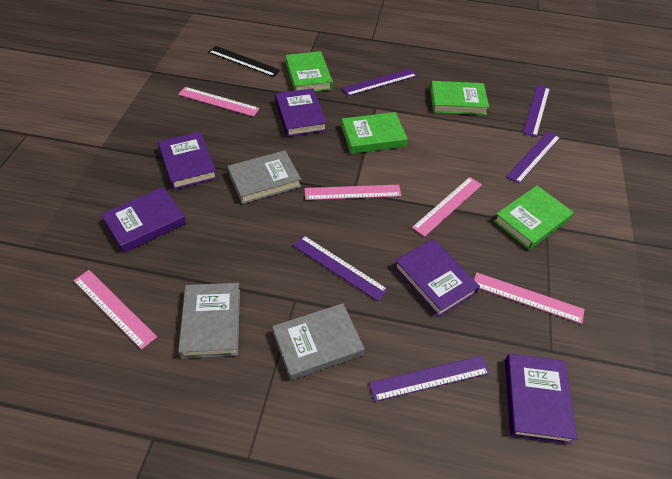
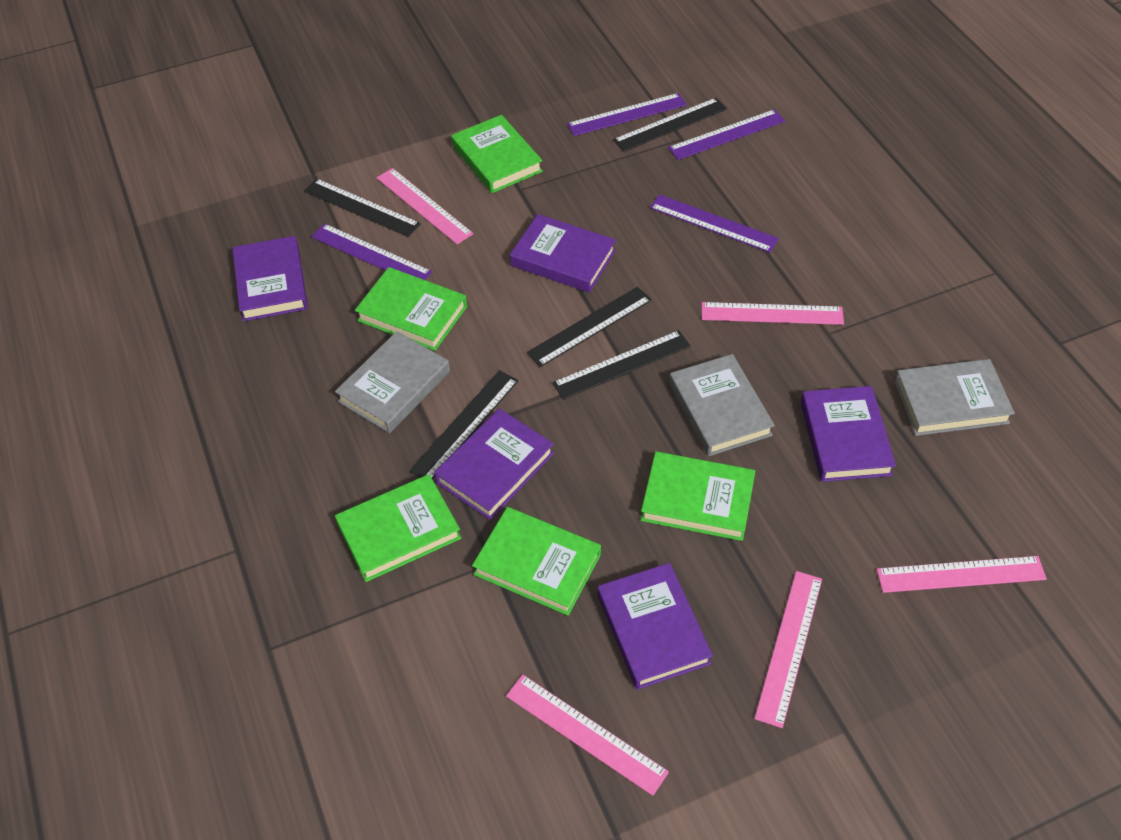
black ruler: 1 -> 5
green book: 4 -> 5
purple ruler: 5 -> 4

